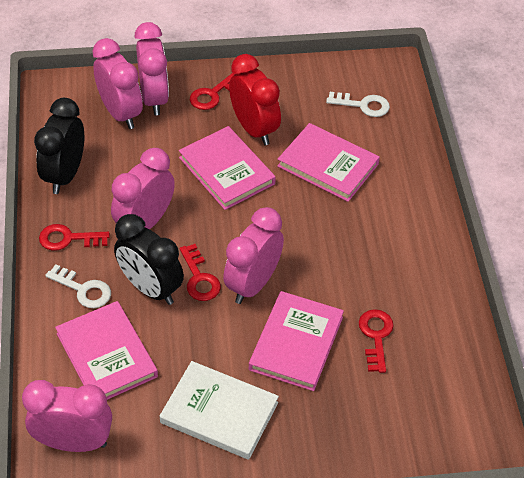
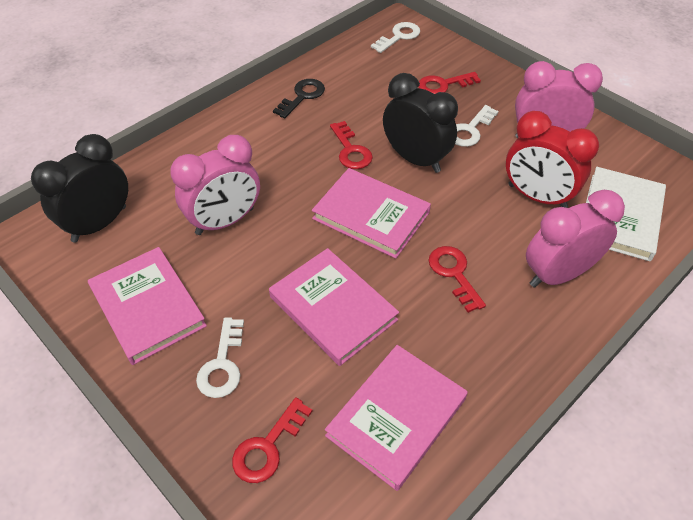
black key: 0 -> 1
pink clock: 5 -> 3
white key: 2 -> 3

